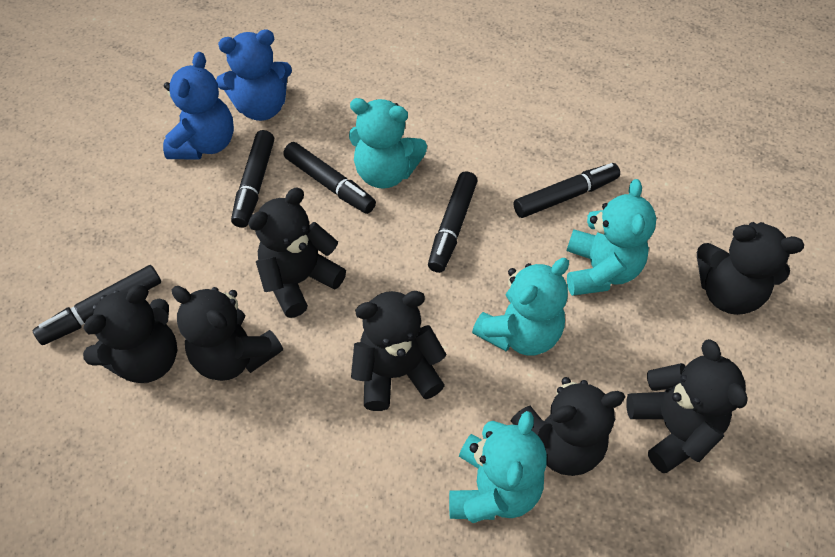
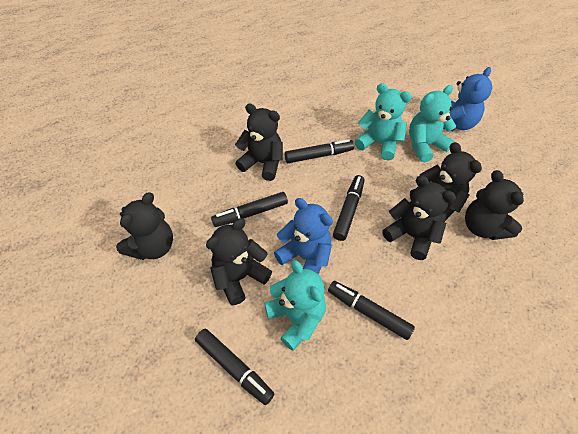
black teddy bear: 7 -> 6
turquoise teddy bear: 4 -> 3

